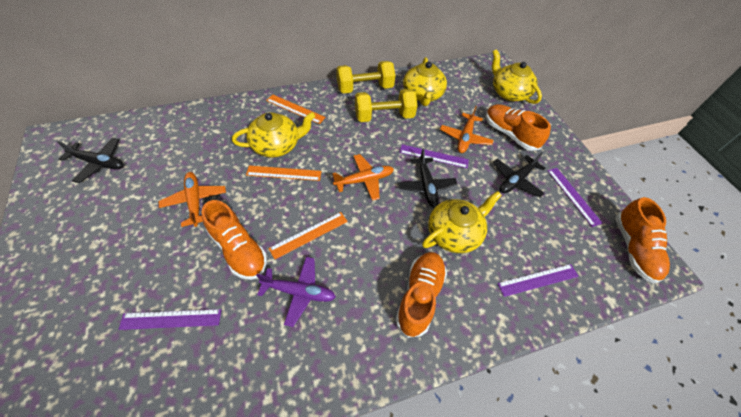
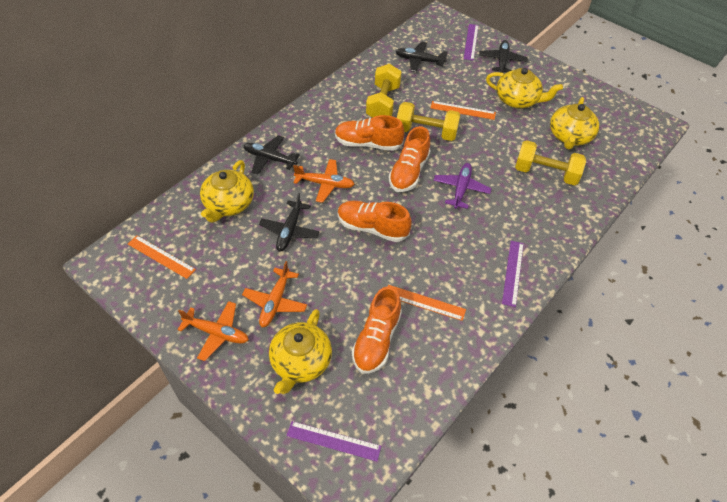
black plane: 3 -> 4
purple ruler: 4 -> 3
yellow dumbbell: 2 -> 3

